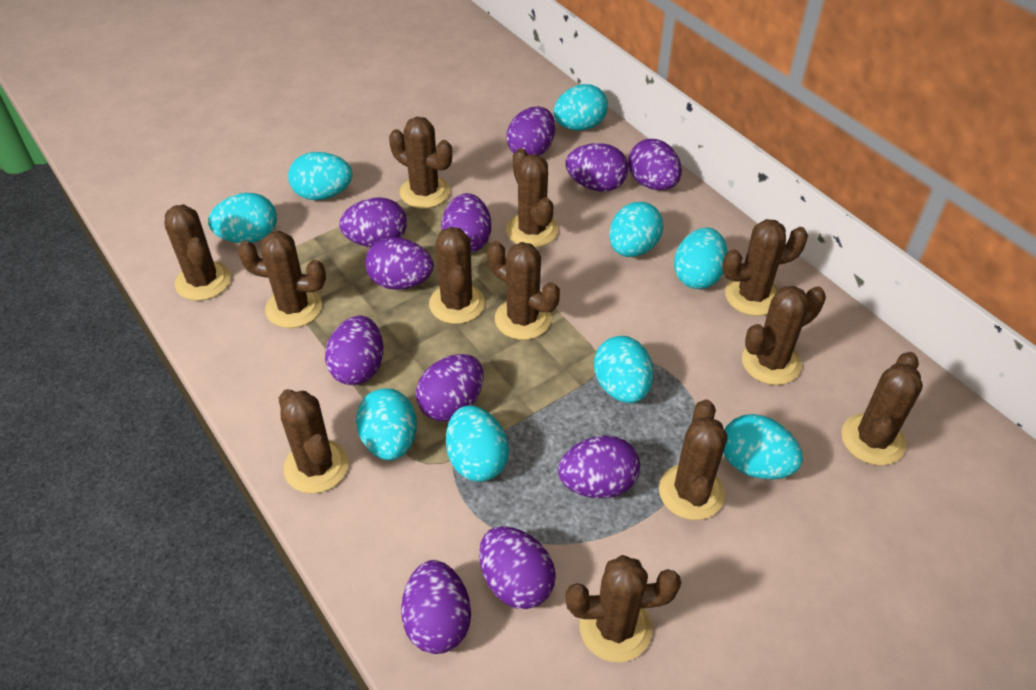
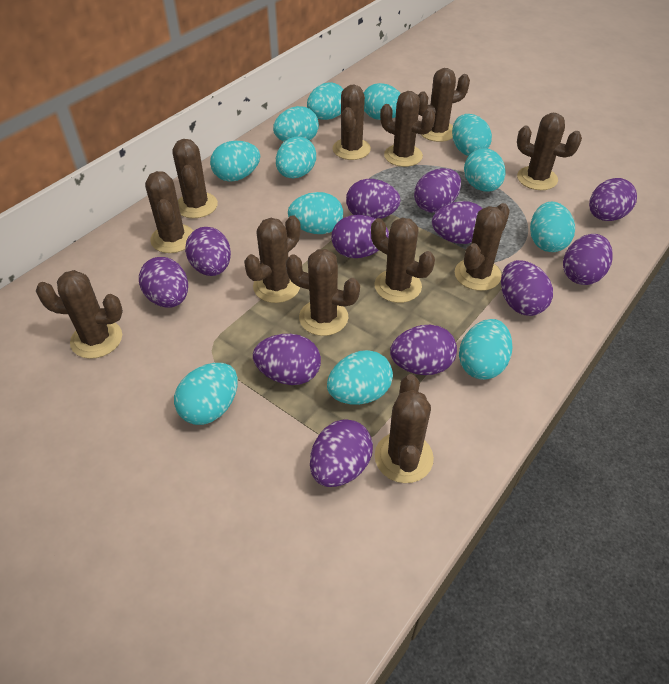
purple egg: 11 -> 12
turquoise egg: 9 -> 12

